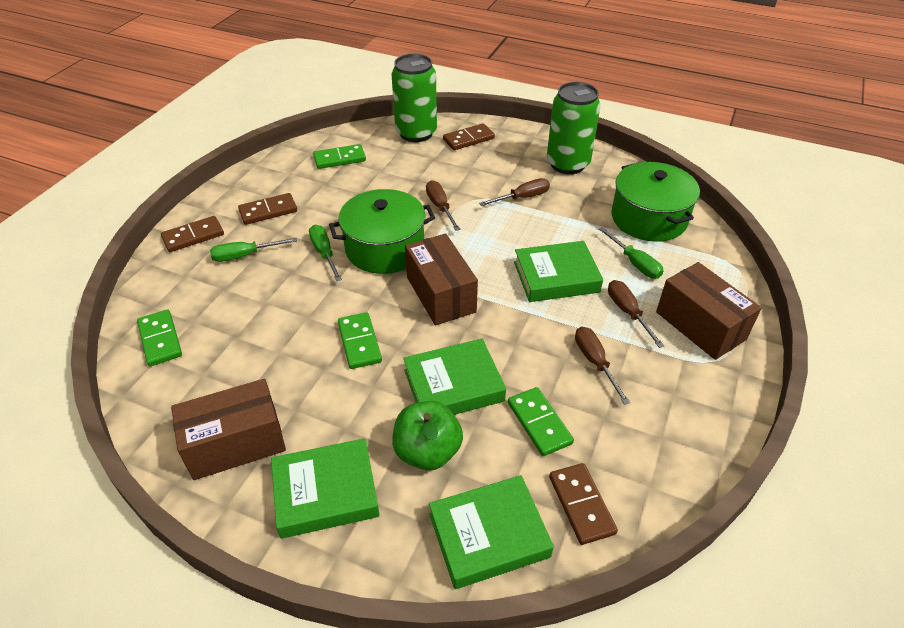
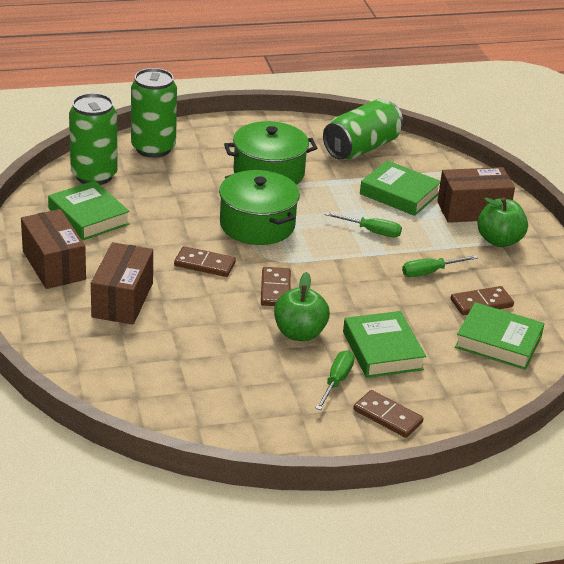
brown screwdriver: 4 -> 0
green apple: 1 -> 2
green can: 2 -> 3
green domino: 4 -> 0

